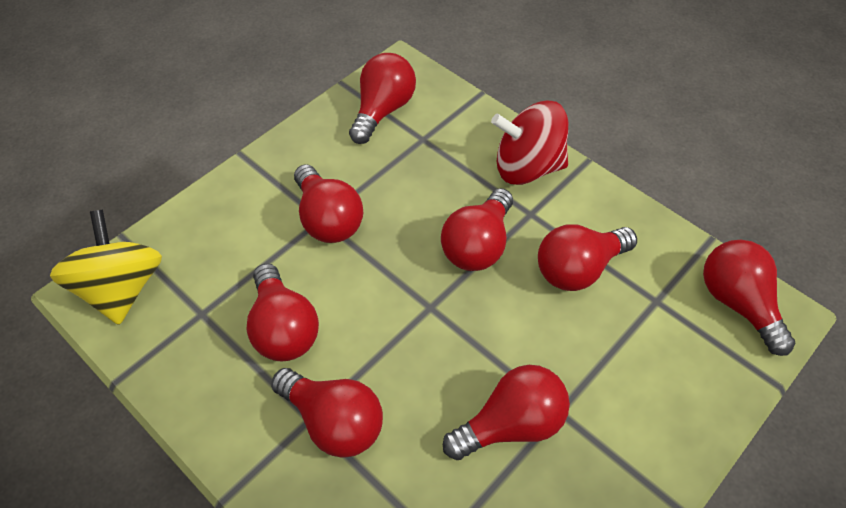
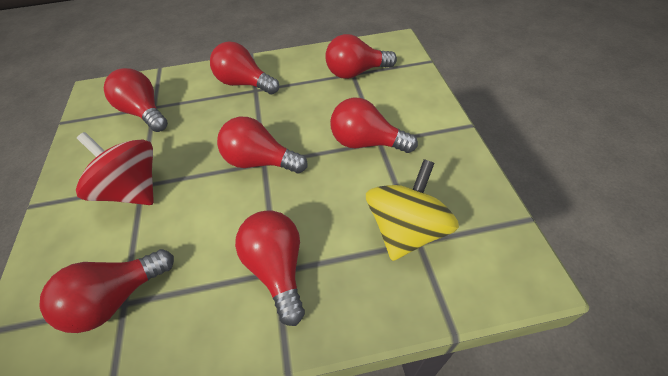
red light bulb: 8 -> 7

